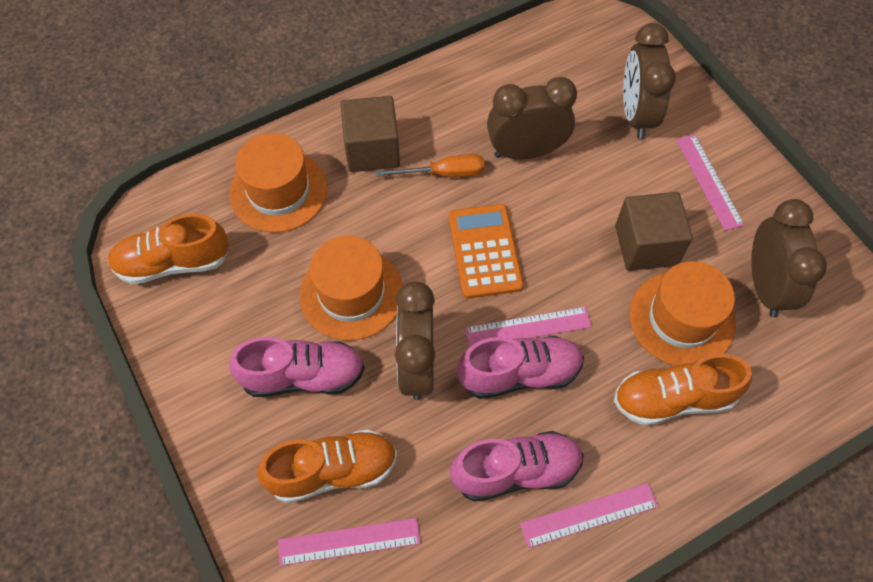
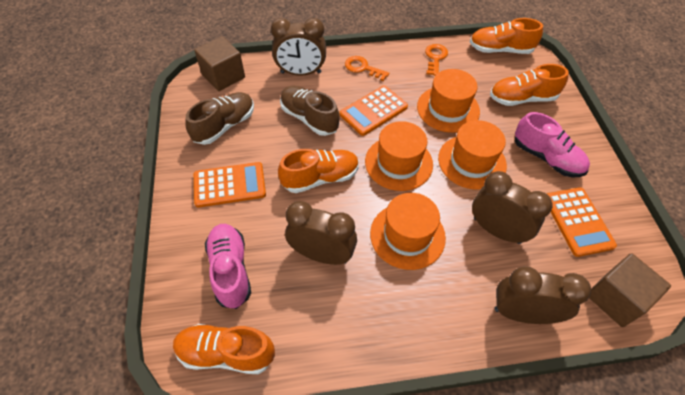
brown shoe: 0 -> 2
orange calculator: 1 -> 3
orange hat: 3 -> 4
orange key: 0 -> 2
orange screwdriver: 1 -> 0
orange shoe: 3 -> 4
pink ruler: 4 -> 0
pink shoe: 3 -> 2

